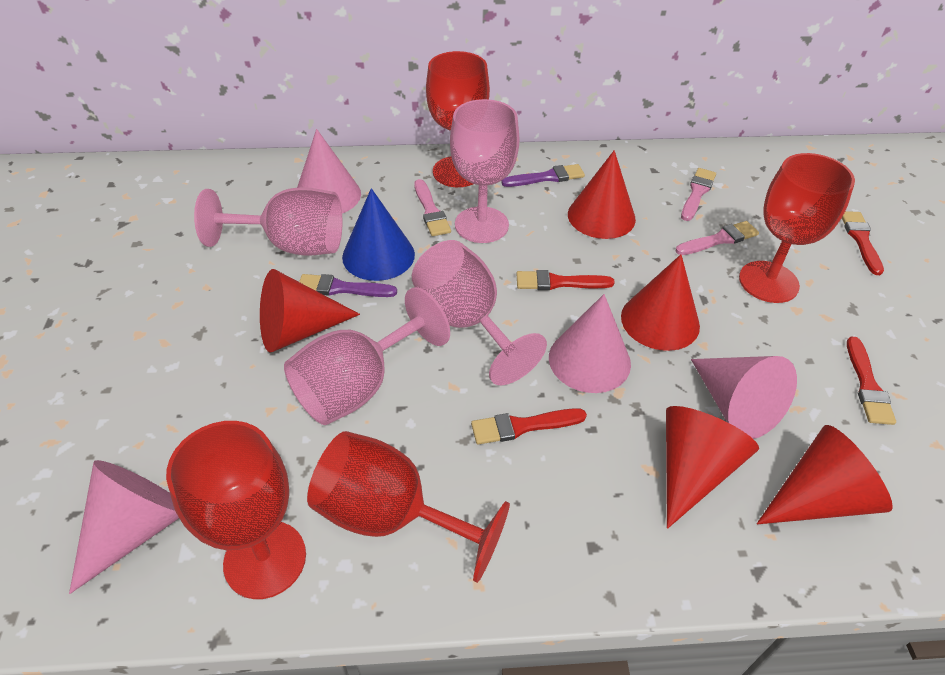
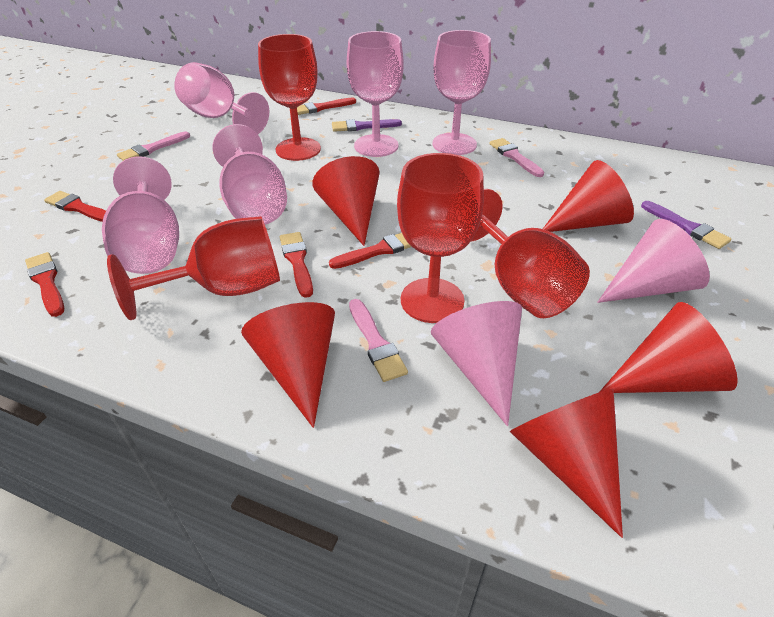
blue cone: 1 -> 0
pink cone: 4 -> 2
pink goblet: 4 -> 5
red brush: 4 -> 5

